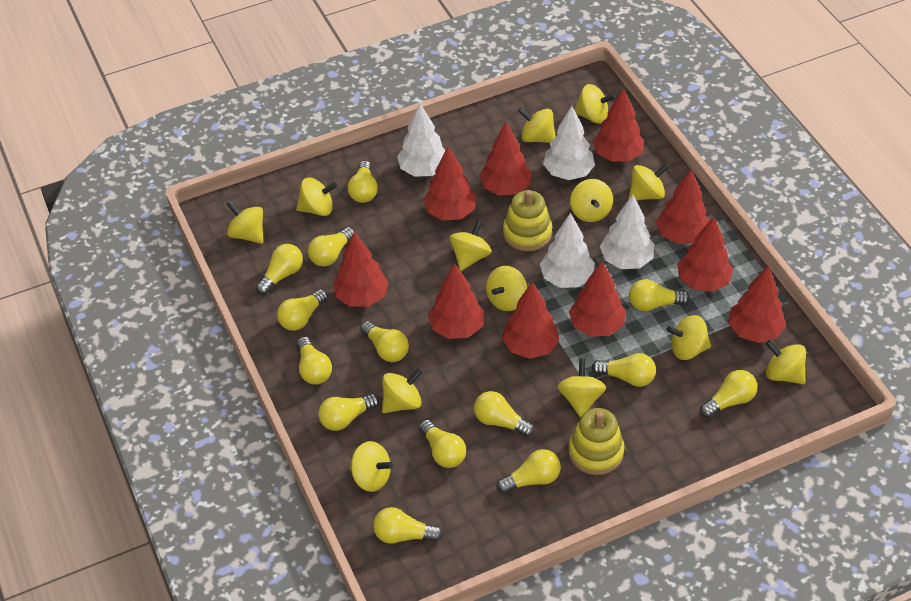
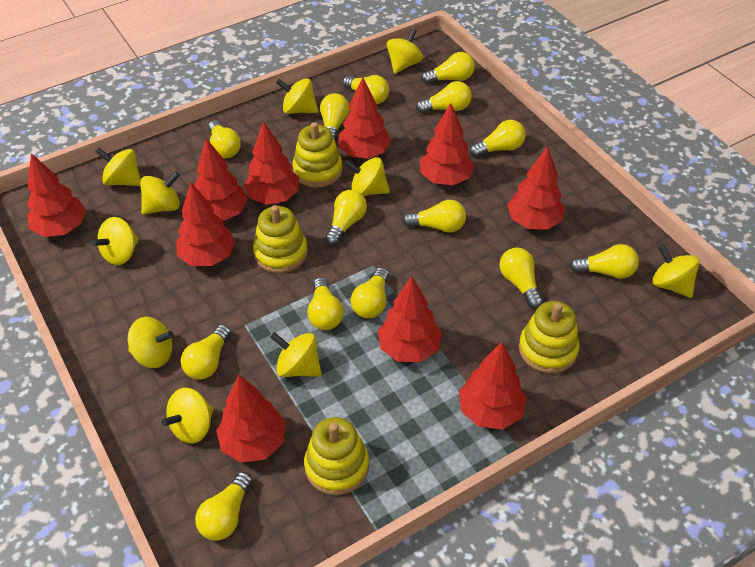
white tree: 4 -> 0
yellow spinning top: 13 -> 10
yellow stacking toy: 2 -> 4

